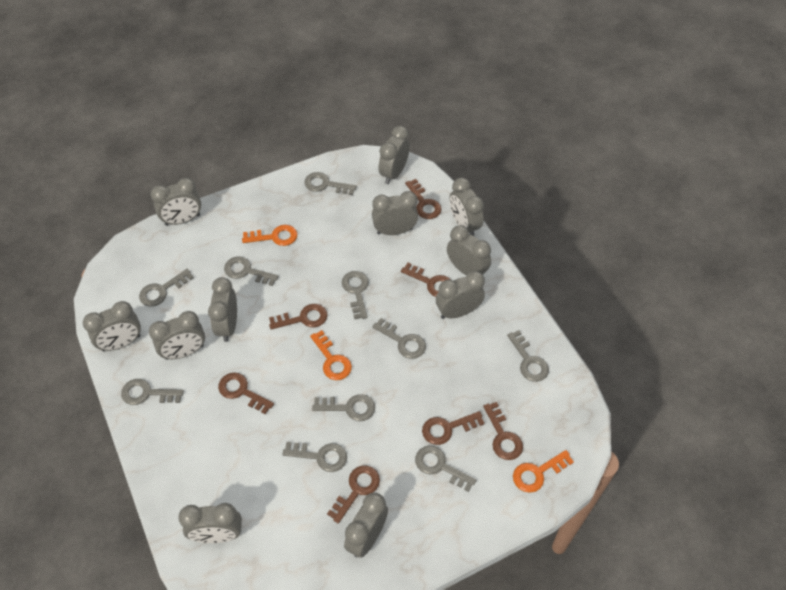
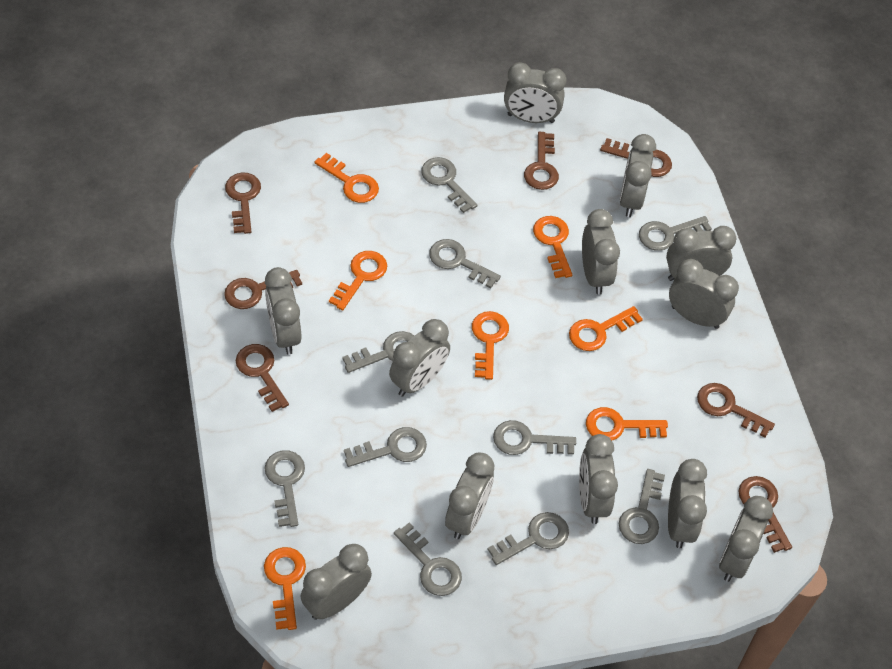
grey clock: 11 -> 12
orange key: 3 -> 7

